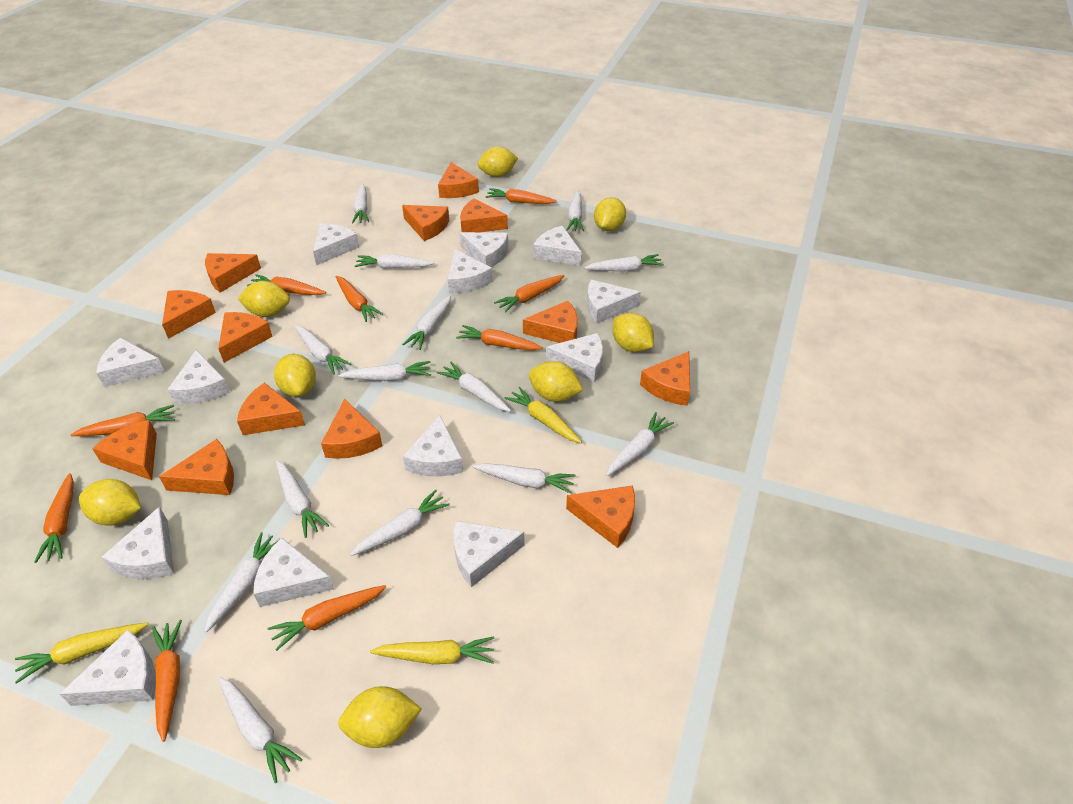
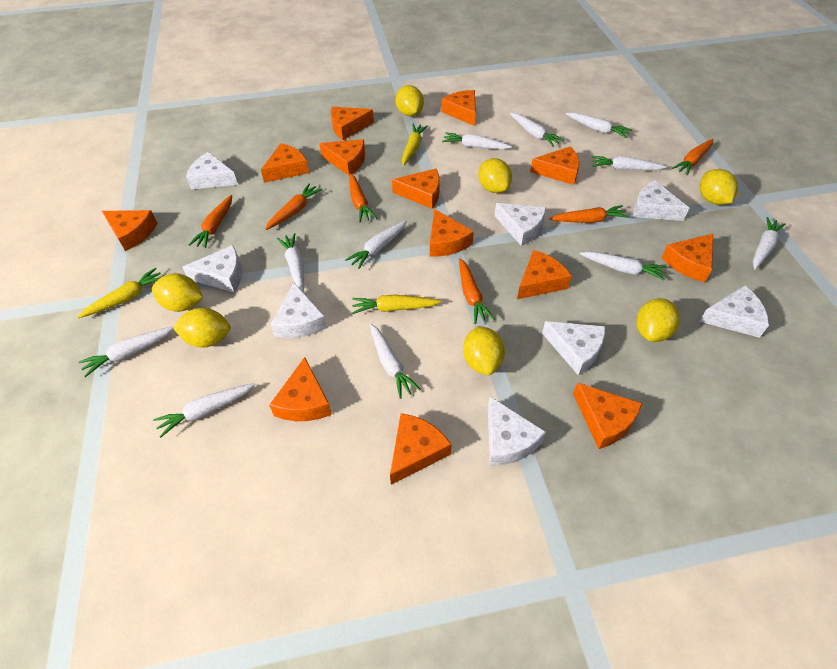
orange carrot: 9 -> 6
white carrot: 14 -> 11
white cheese: 13 -> 8
yellow lemon: 8 -> 7

